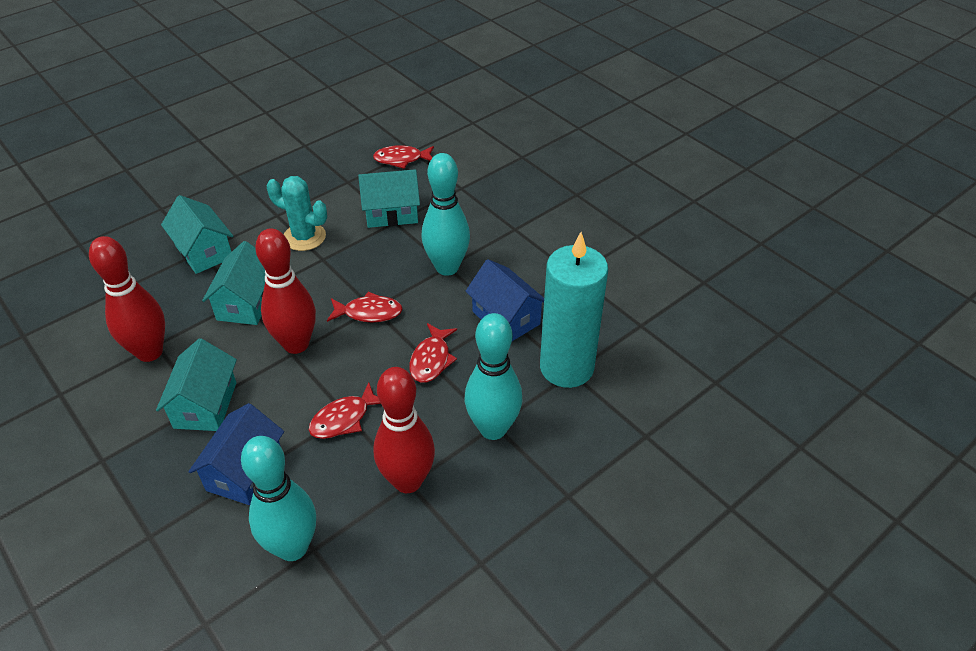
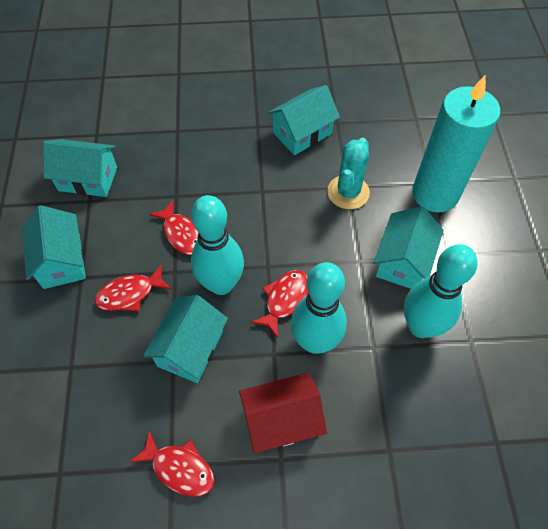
blue house: 2 -> 0
red bowling pin: 3 -> 0
red house: 0 -> 1
turquoise house: 4 -> 5

